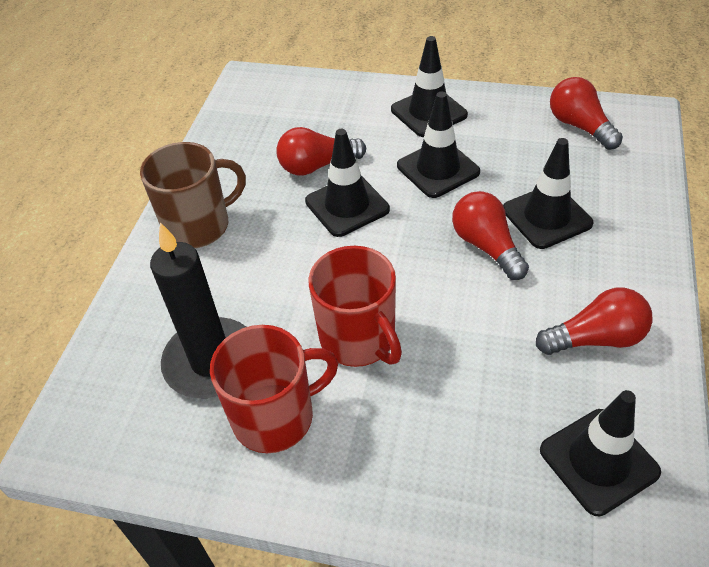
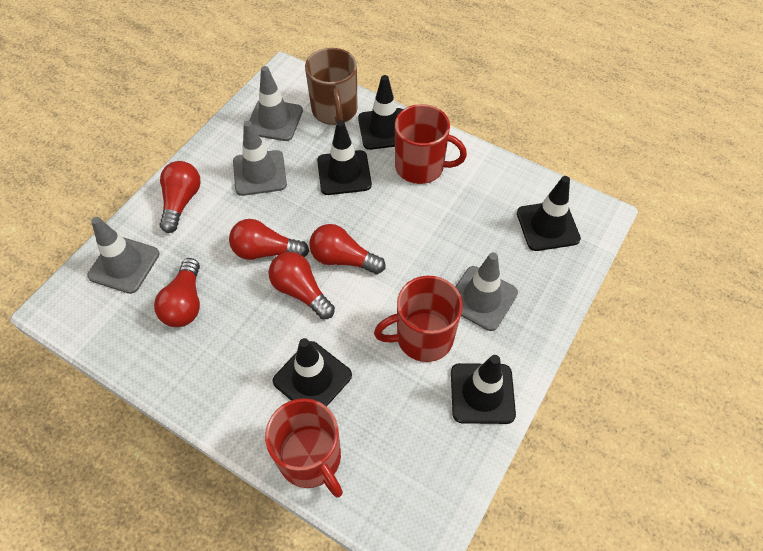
black candle: 1 -> 0
grey traffic cone: 0 -> 4
red light bulb: 4 -> 5
red mug: 2 -> 3

